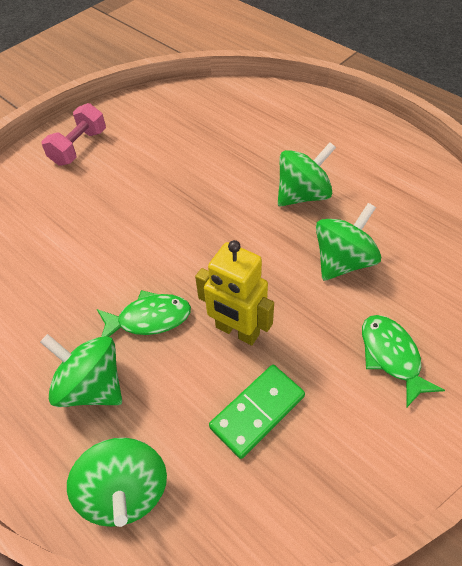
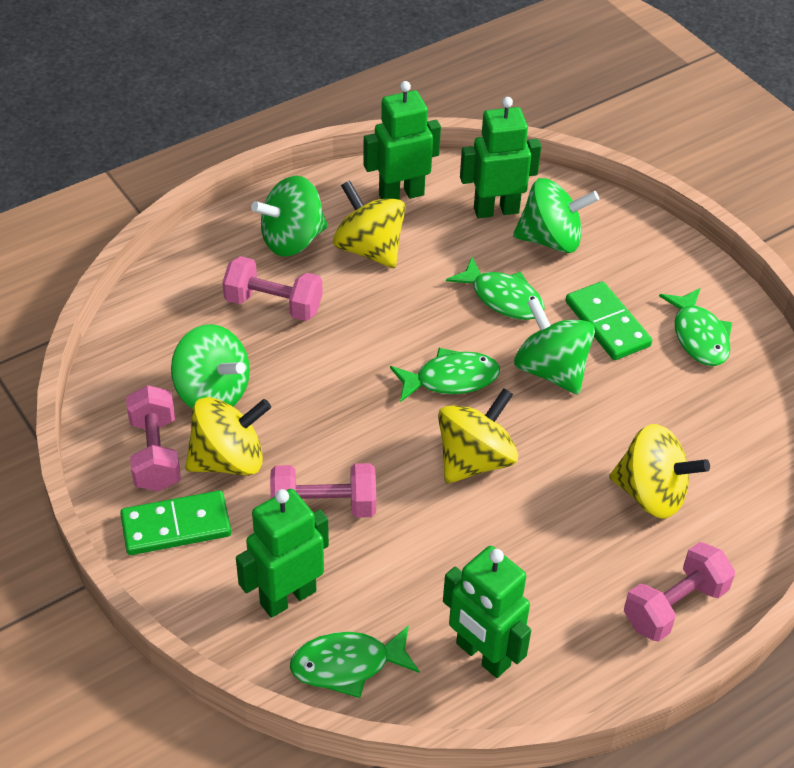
green domino: 1 -> 2
green fish: 2 -> 4
green robot: 0 -> 4
pink dumbbell: 1 -> 4
yellow robot: 1 -> 0
yellow spinning top: 0 -> 4

